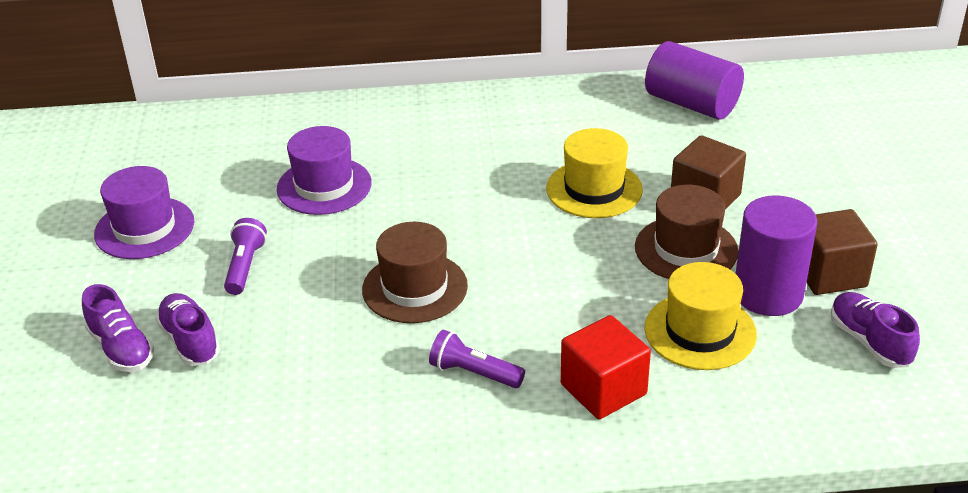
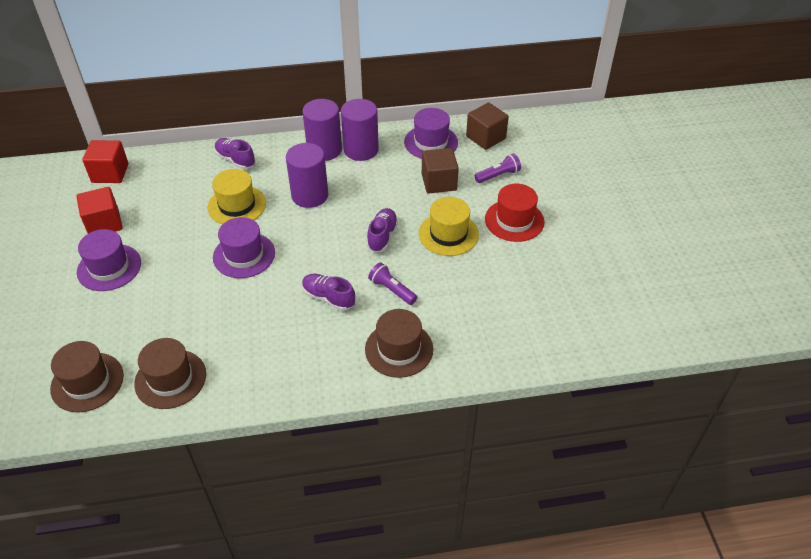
brown hat: 2 -> 3
purple cylinder: 2 -> 3
purple hat: 2 -> 3
red cube: 1 -> 2
red hat: 0 -> 1

